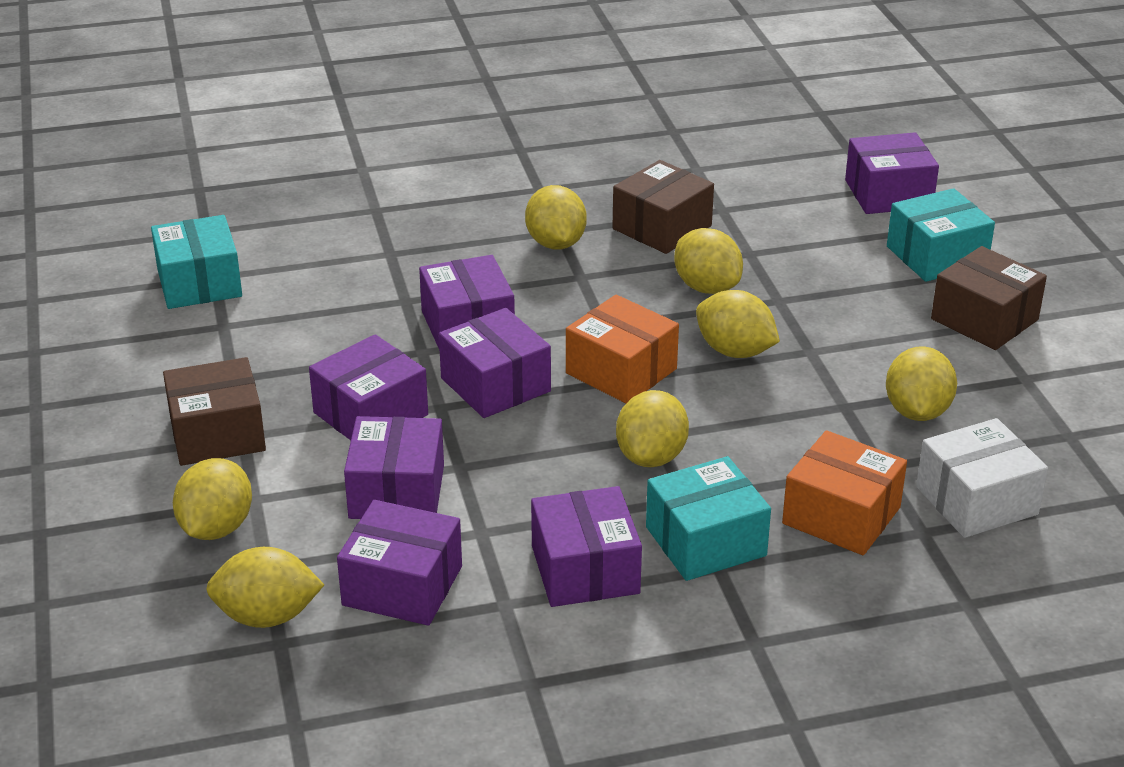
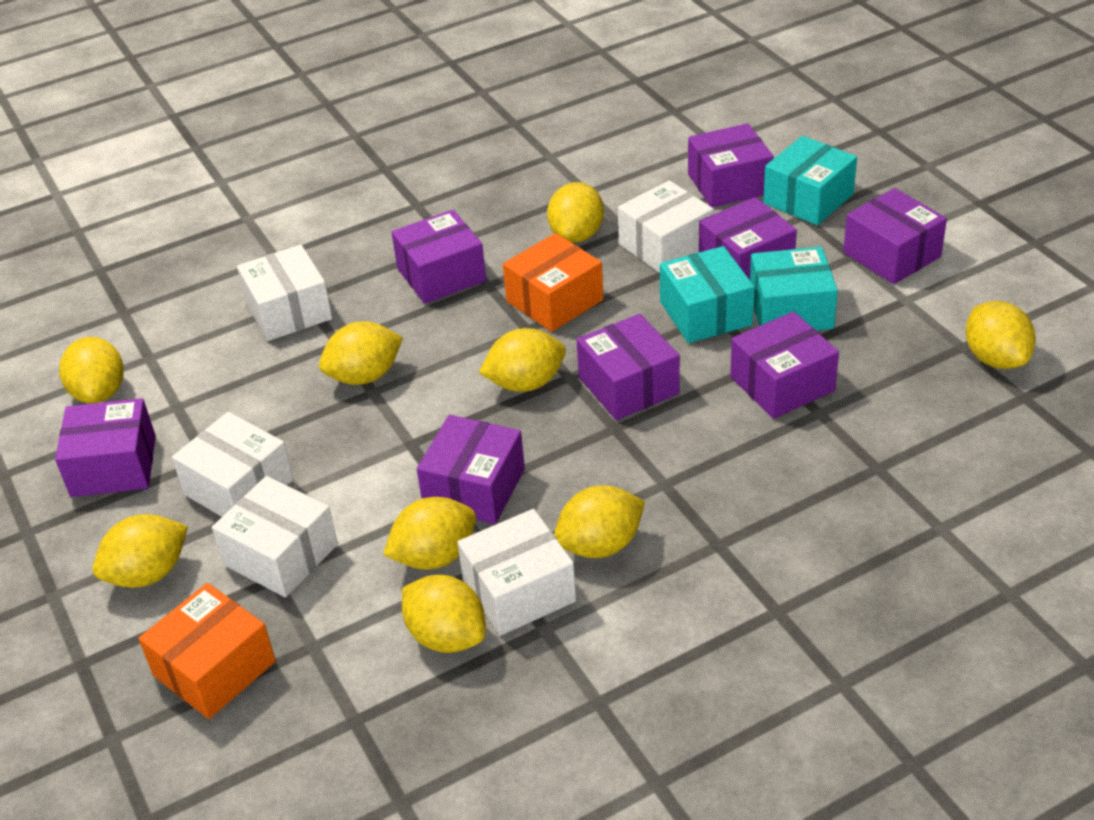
brown box: 3 -> 0
purple box: 7 -> 8
white box: 1 -> 5
yellow lemon: 7 -> 9

